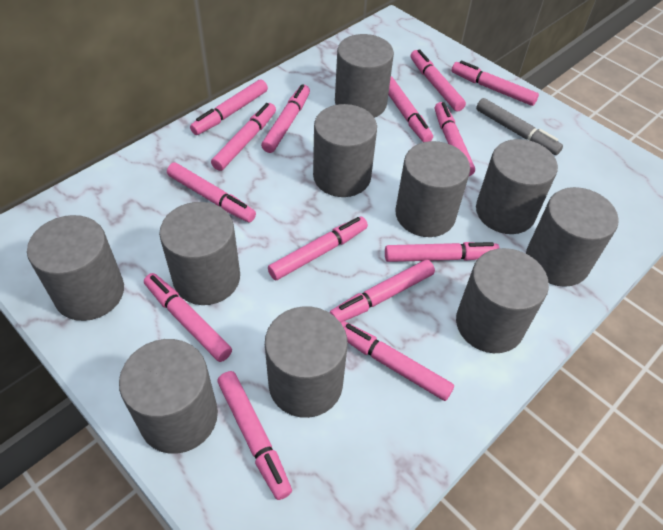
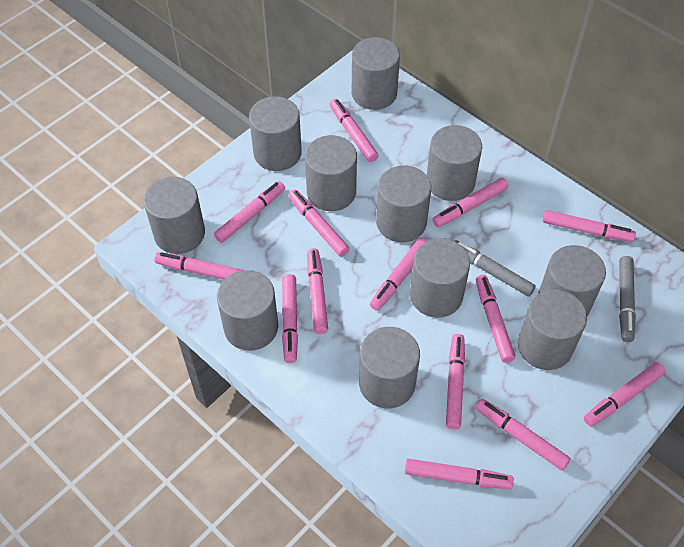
grey cylinder: 10 -> 11
grey marker: 1 -> 2

